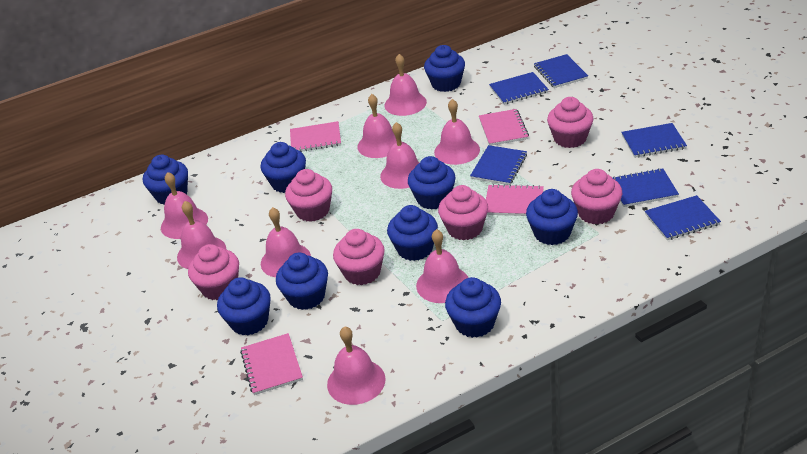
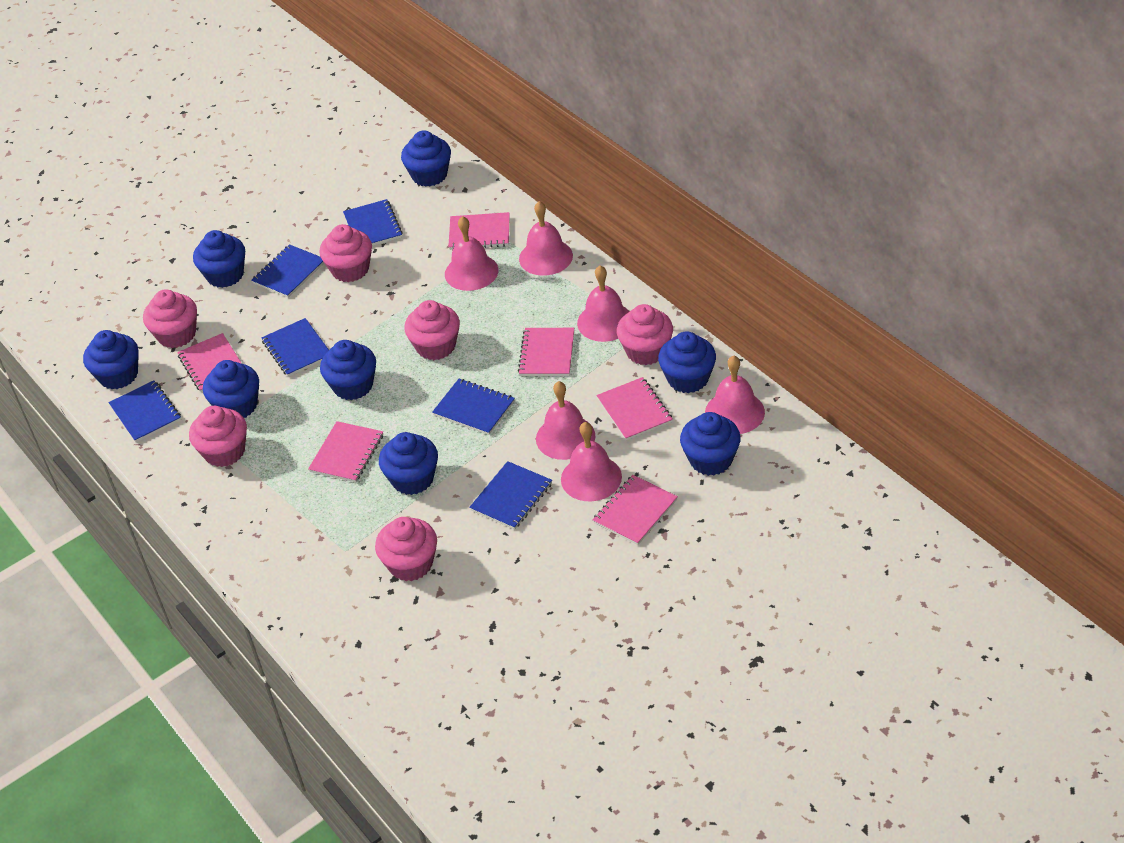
blue cupcake: 9 -> 8
pink bell: 9 -> 6
pink notebook: 4 -> 6

